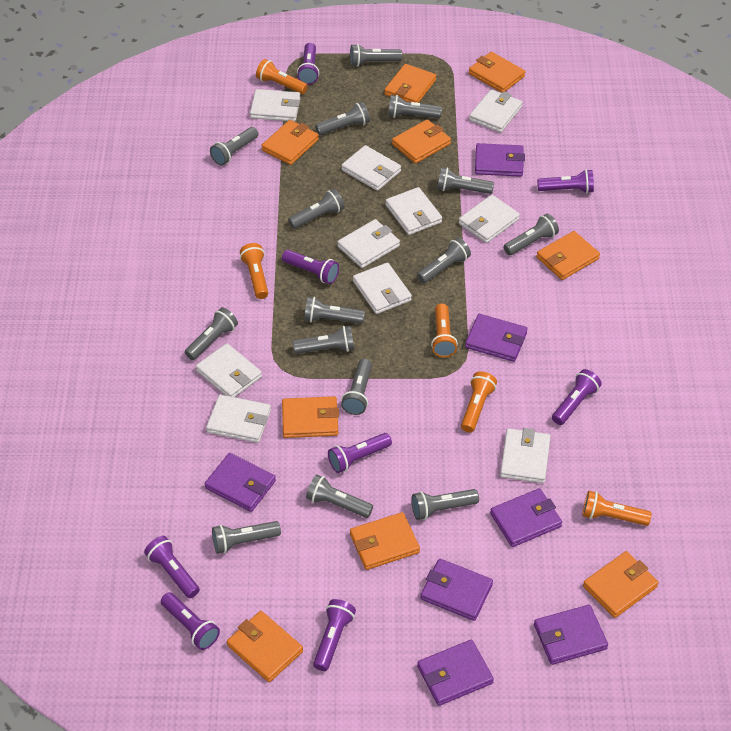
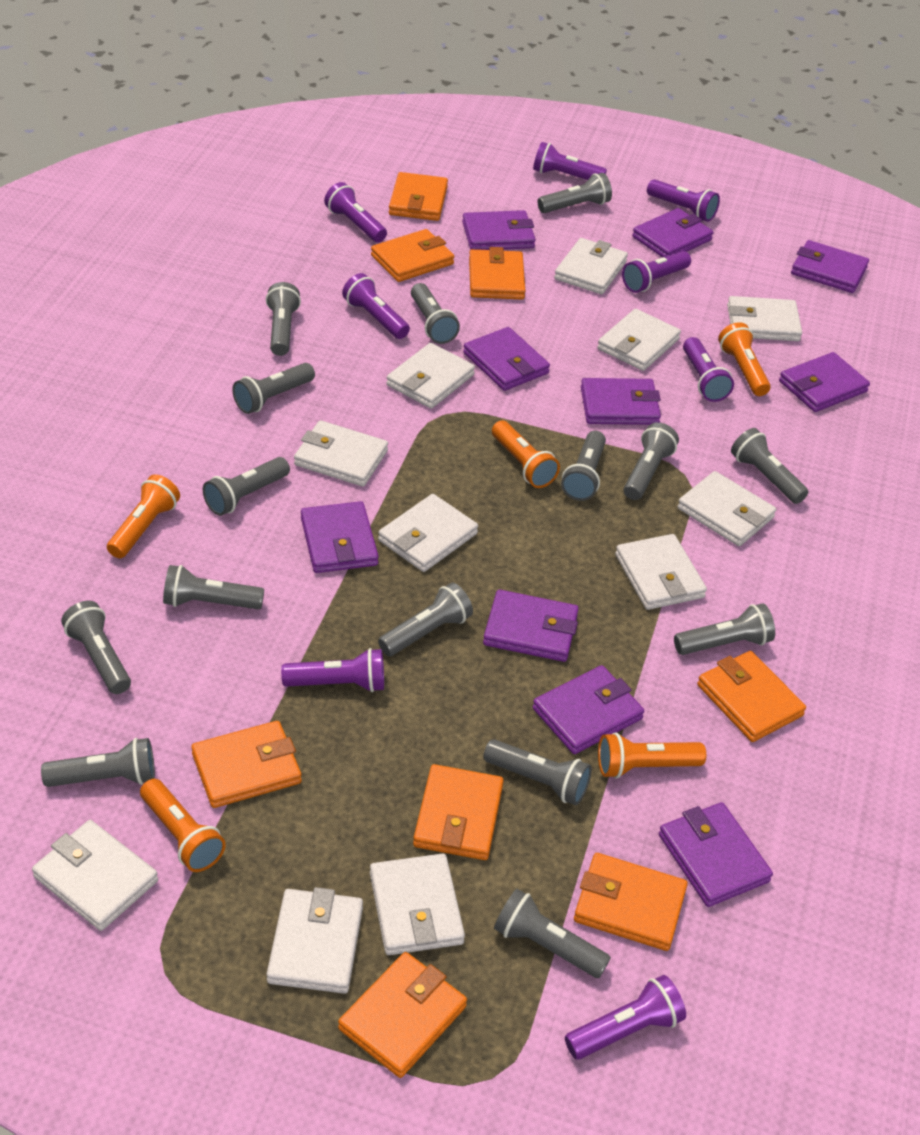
orange wallet: 9 -> 8
purple wallet: 7 -> 10
white wallet: 10 -> 11

